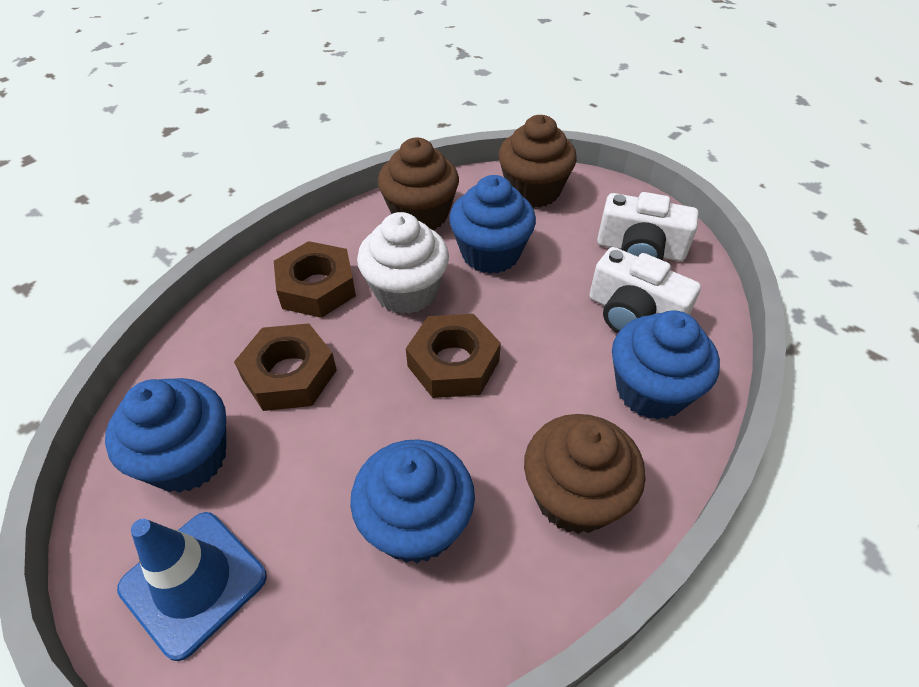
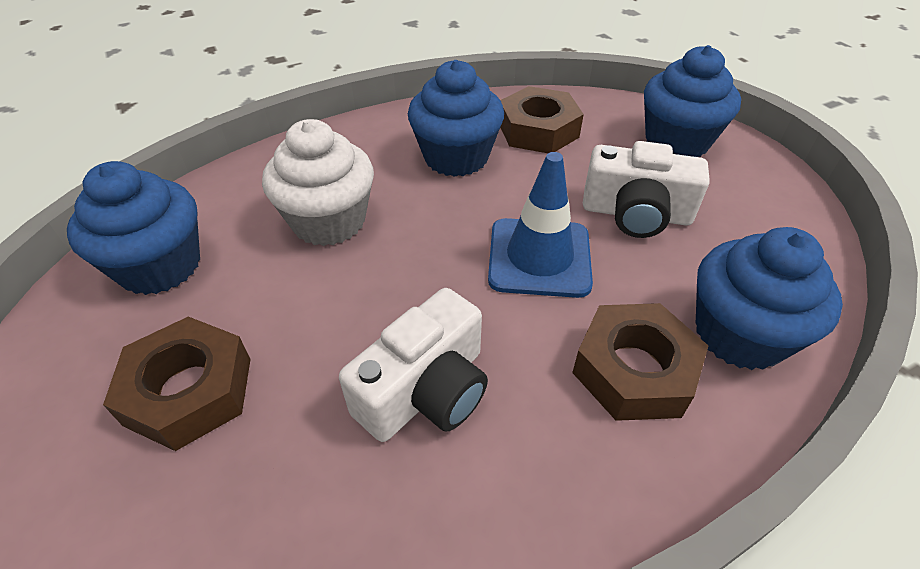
brown cupcake: 3 -> 0

